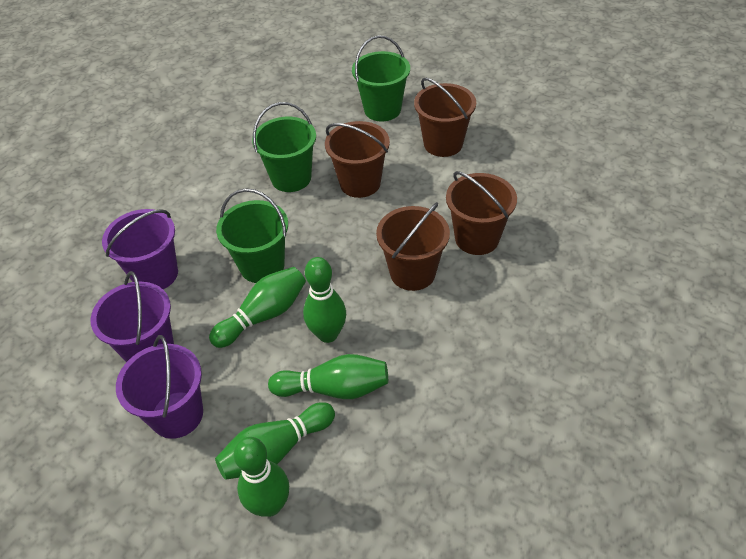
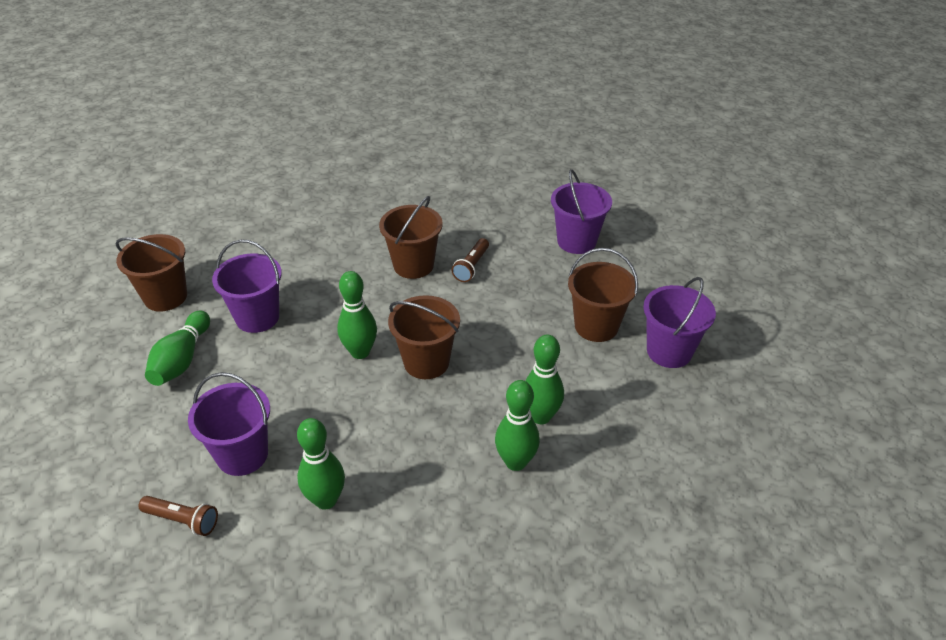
brown flashlight: 0 -> 2
green bucket: 3 -> 0
purple bucket: 3 -> 4

